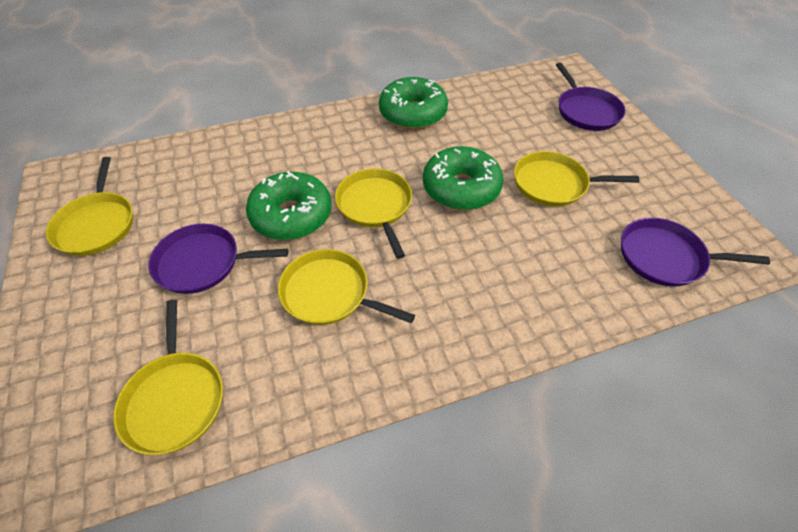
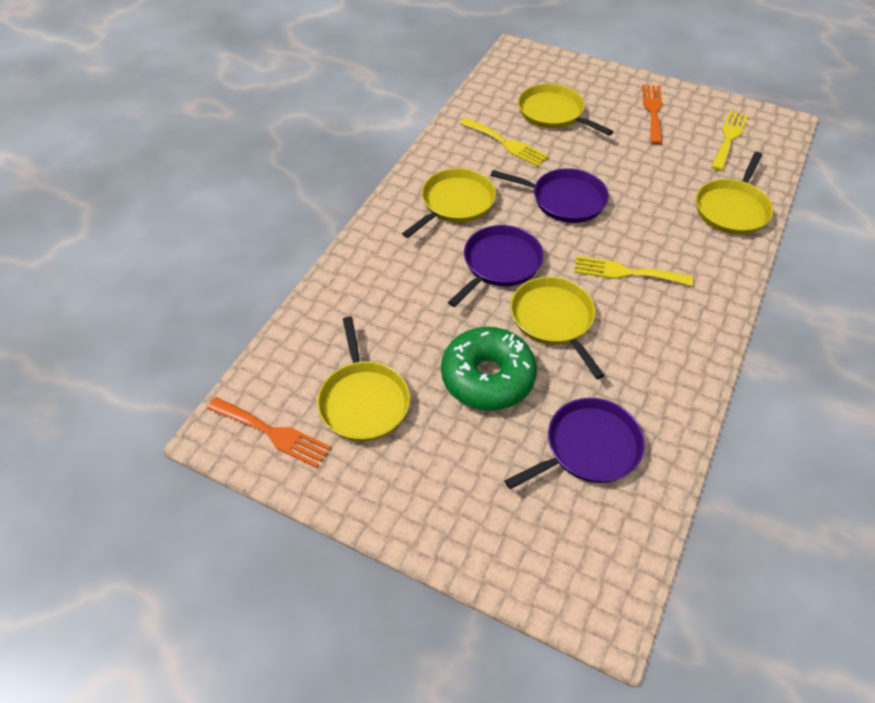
green donut: 3 -> 1
orange fork: 0 -> 2
yellow fork: 0 -> 3

